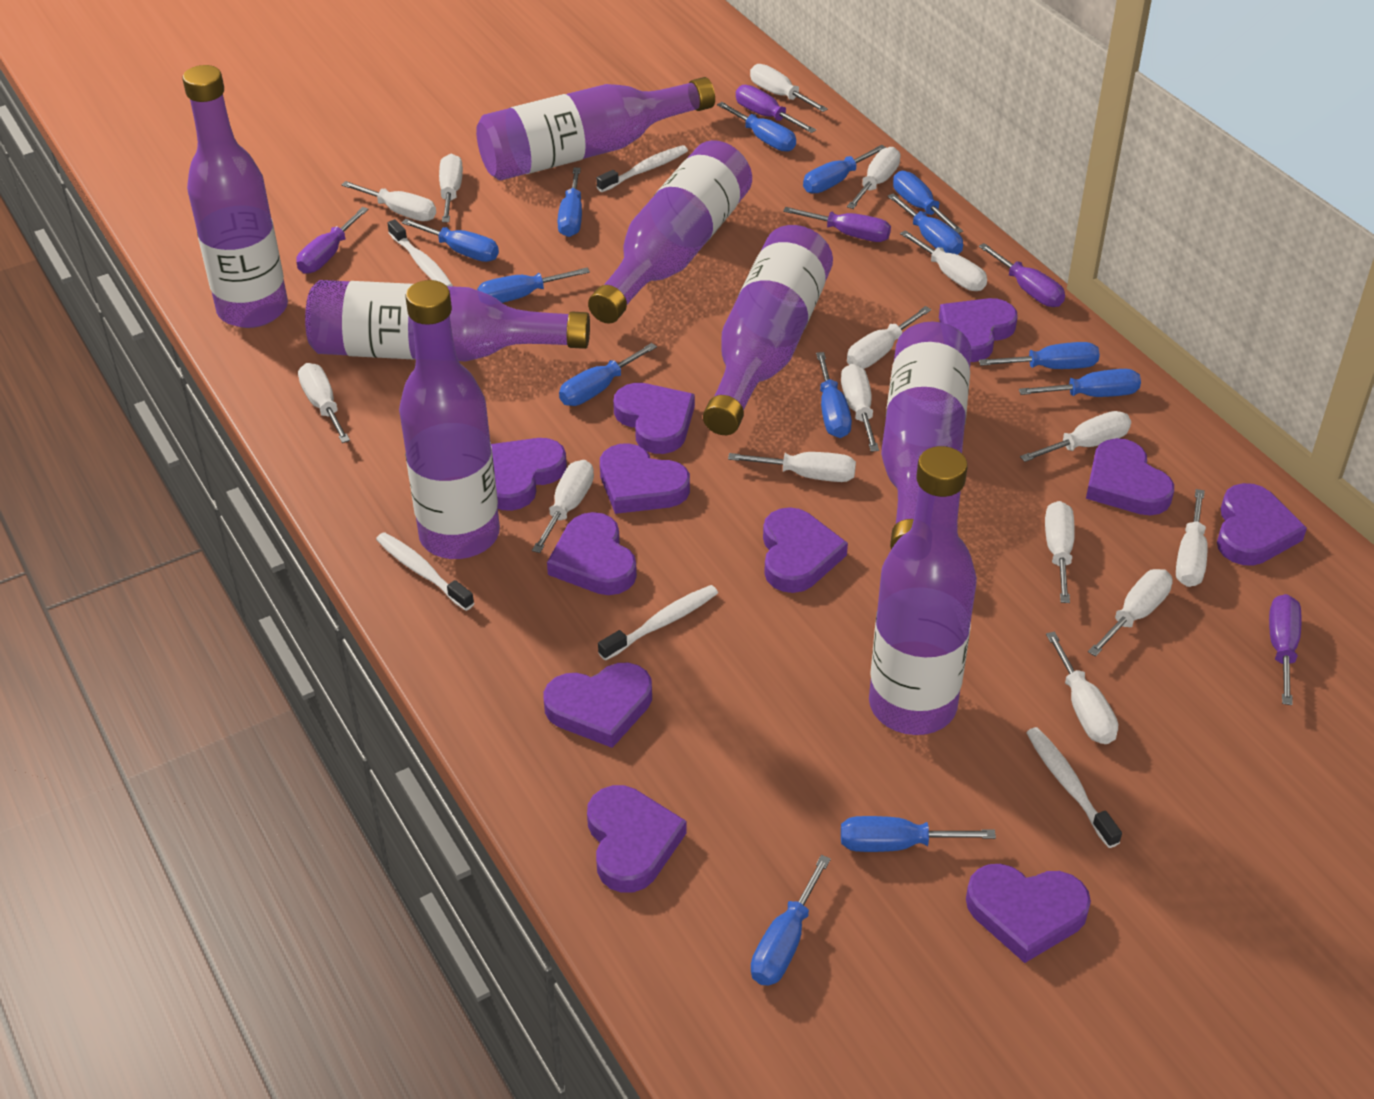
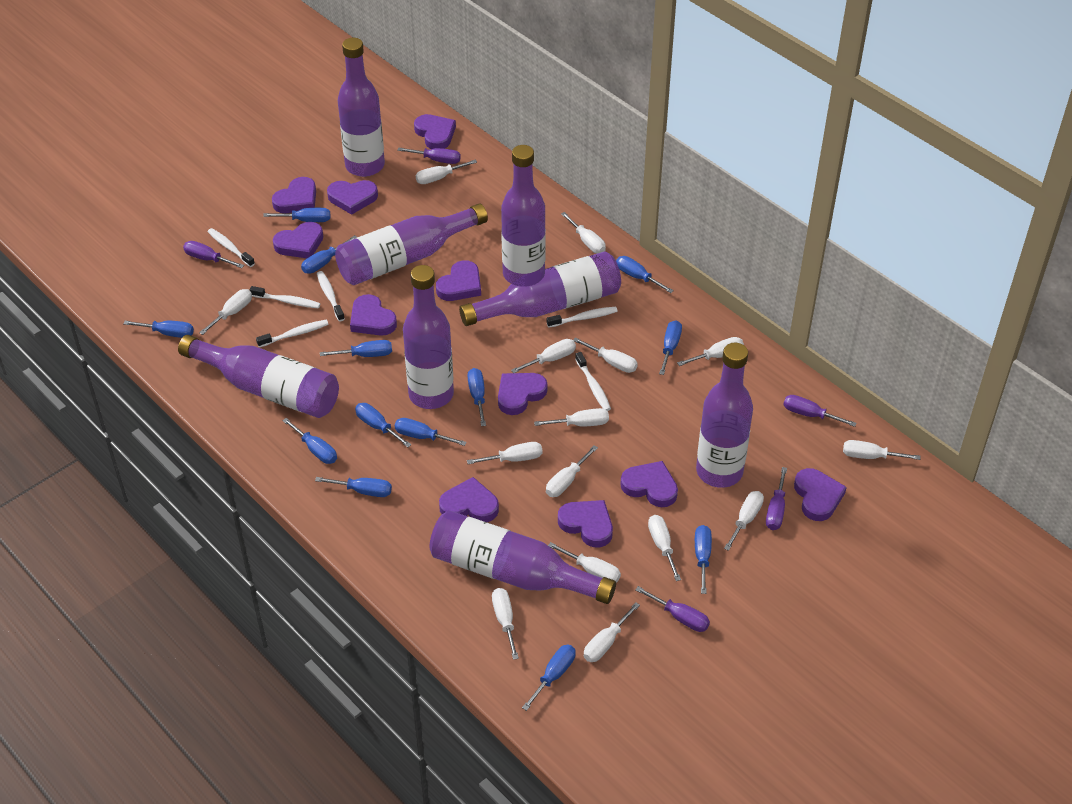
white toothbrush: 5 -> 6

